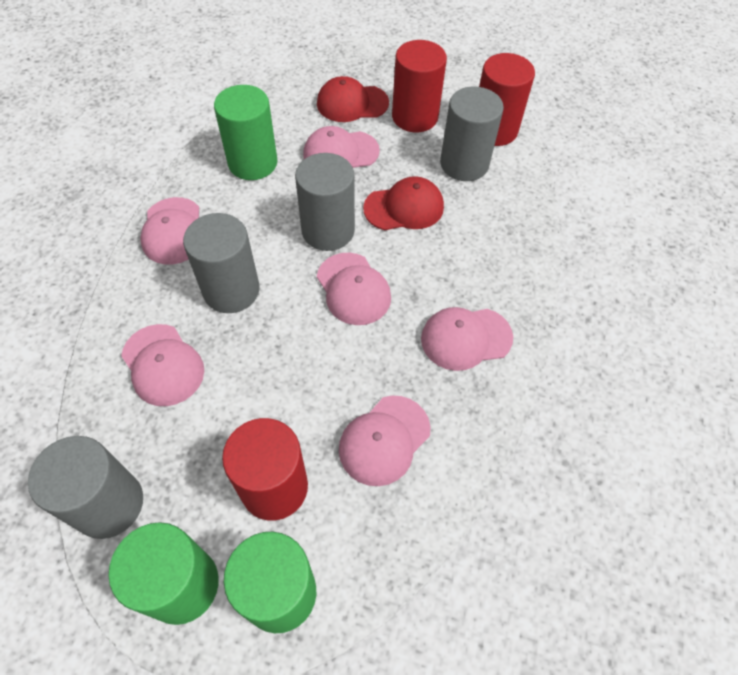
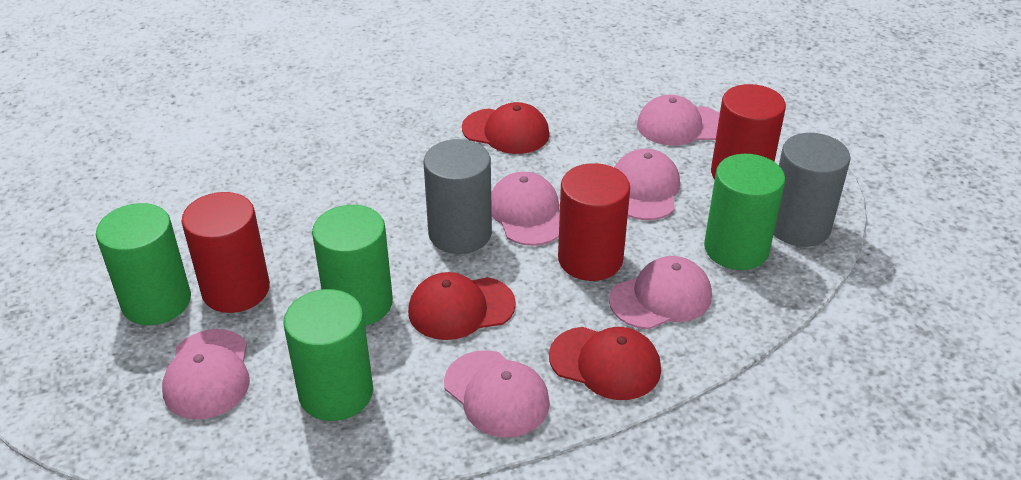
green cylinder: 3 -> 4
grey cylinder: 4 -> 2
red cap: 2 -> 3

